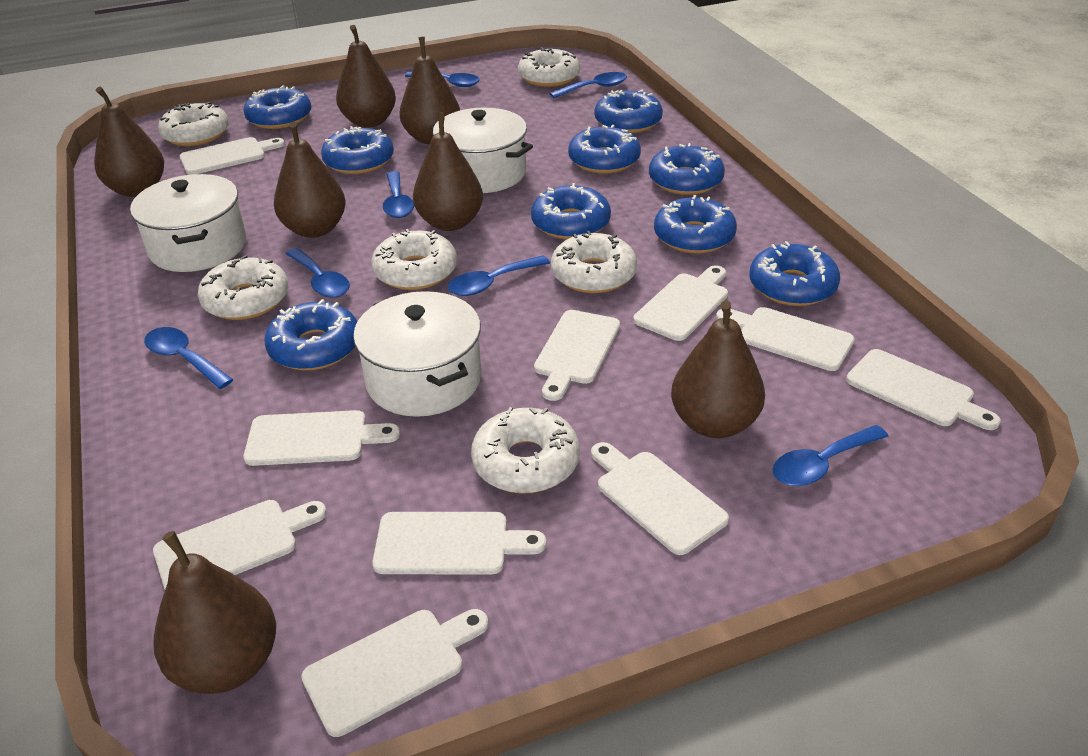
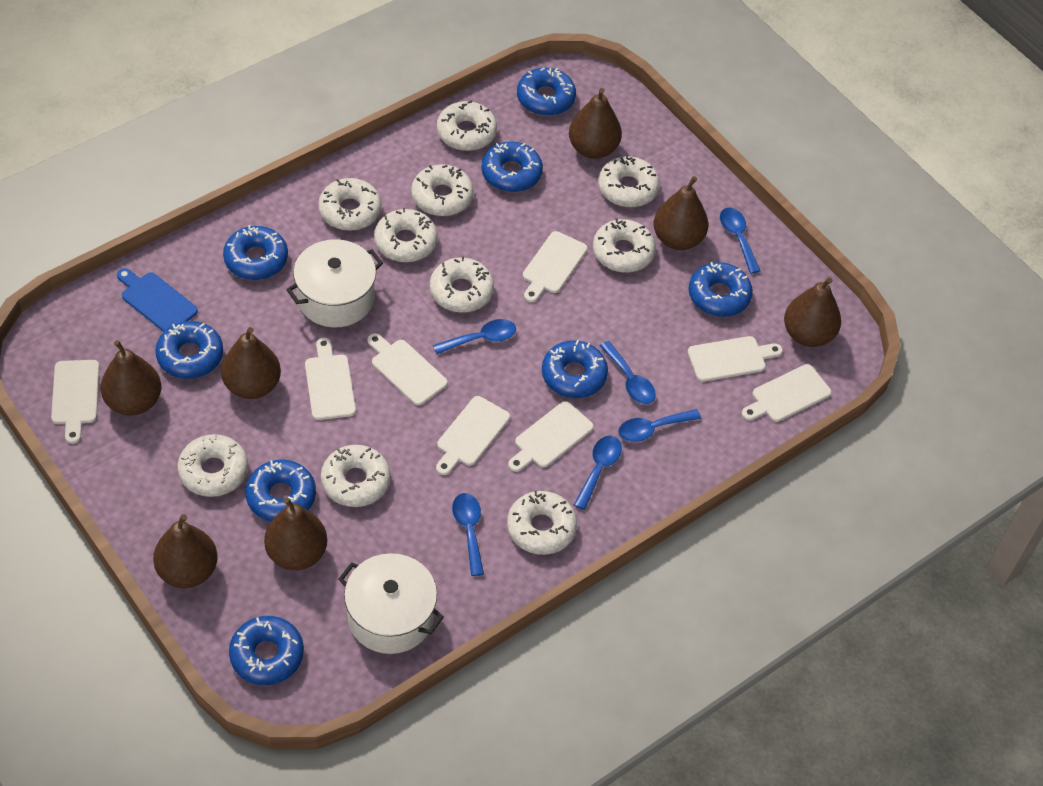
blue cutting board: 0 -> 1
blue donut: 9 -> 8
blue spoon: 7 -> 6
white cutting board: 10 -> 8
white donut: 6 -> 10
white pot: 3 -> 2

